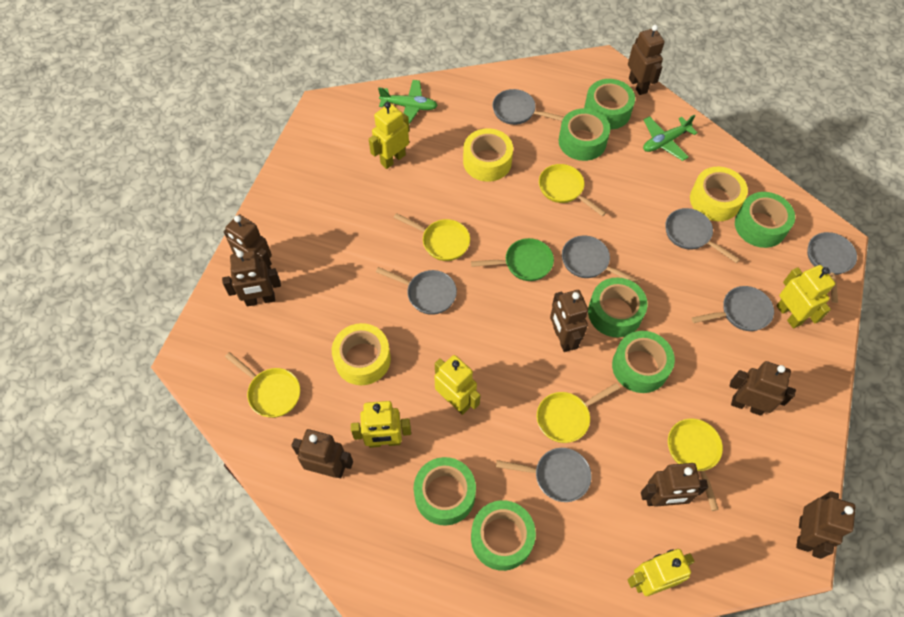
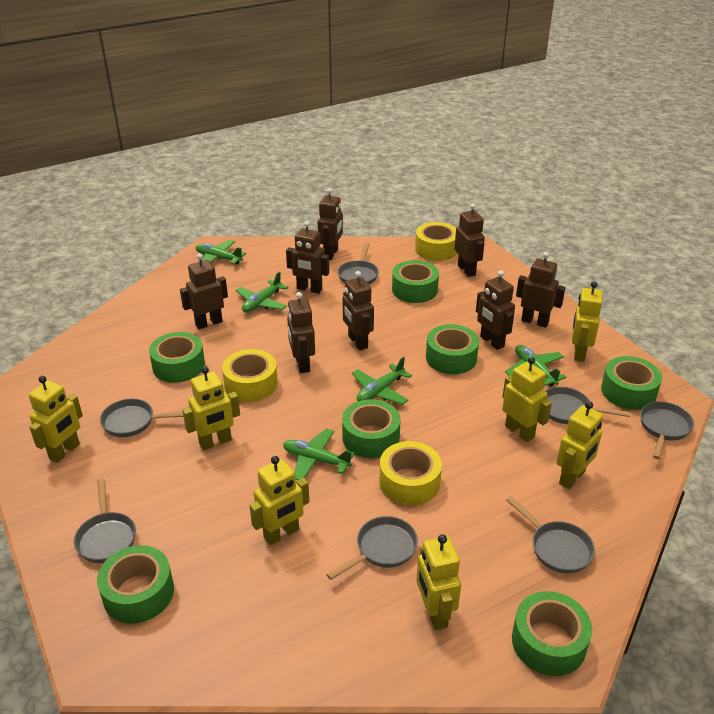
green pan: 1 -> 0
green plane: 2 -> 5
yellow pan: 5 -> 0
yellow robot: 5 -> 7

